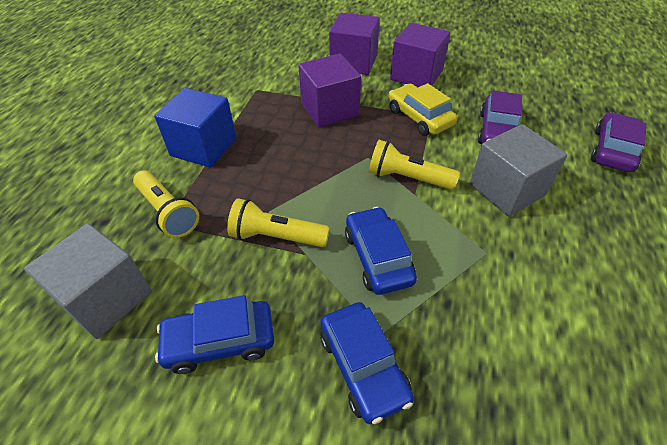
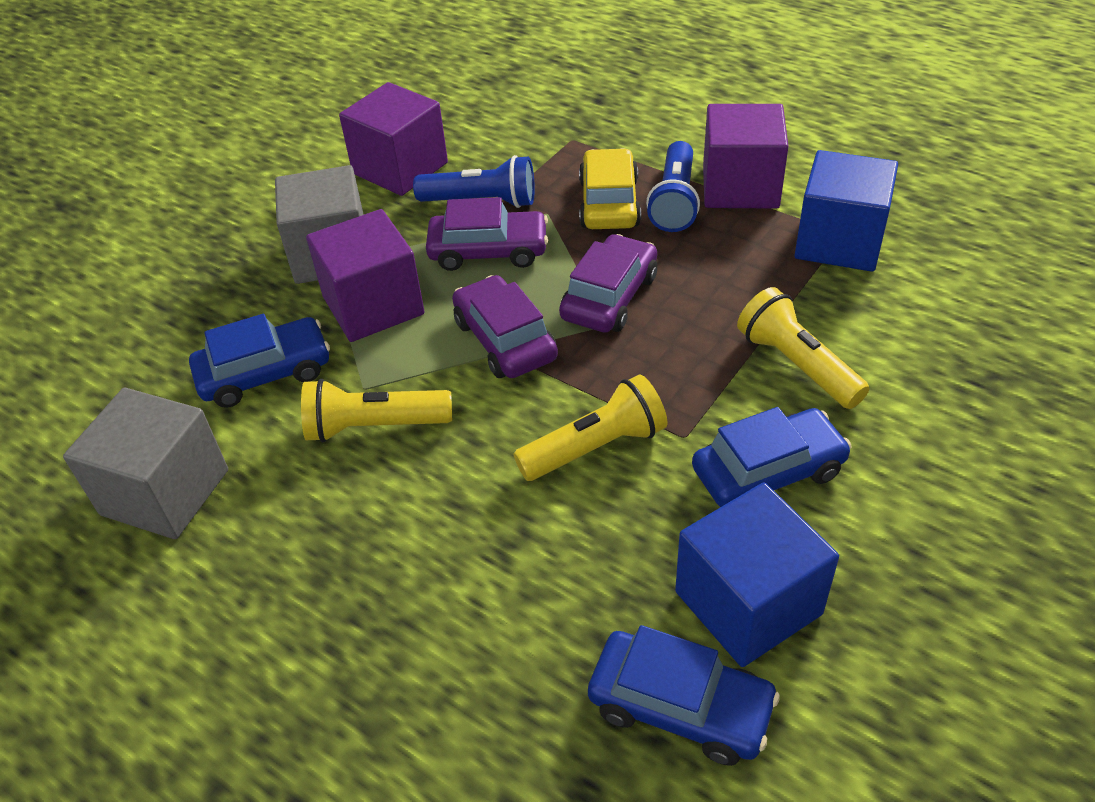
blue cube: 1 -> 2
blue flashlight: 0 -> 2
purple car: 2 -> 3

